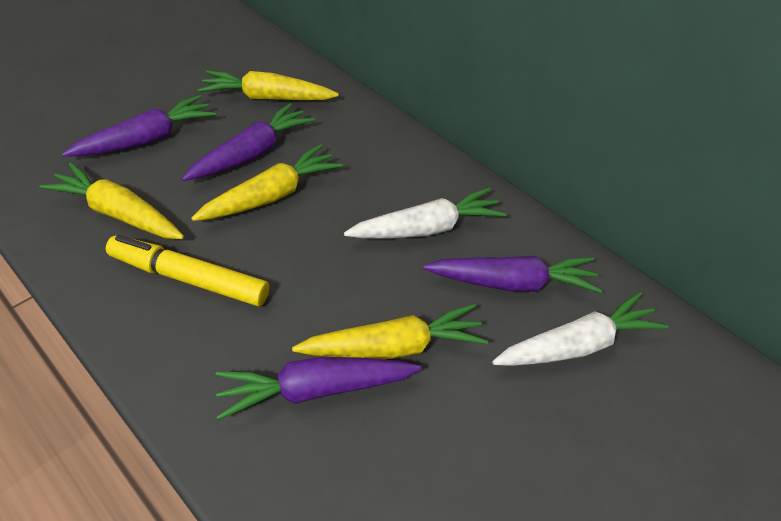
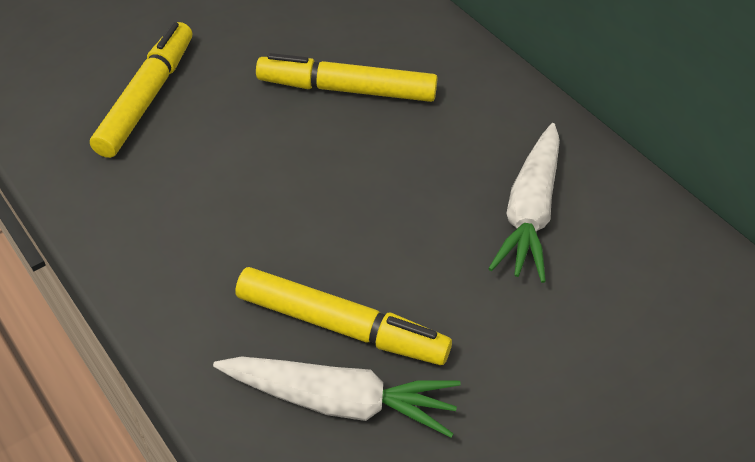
purple carrot: 4 -> 0
yellow carrot: 4 -> 0
yellow marker: 1 -> 3

